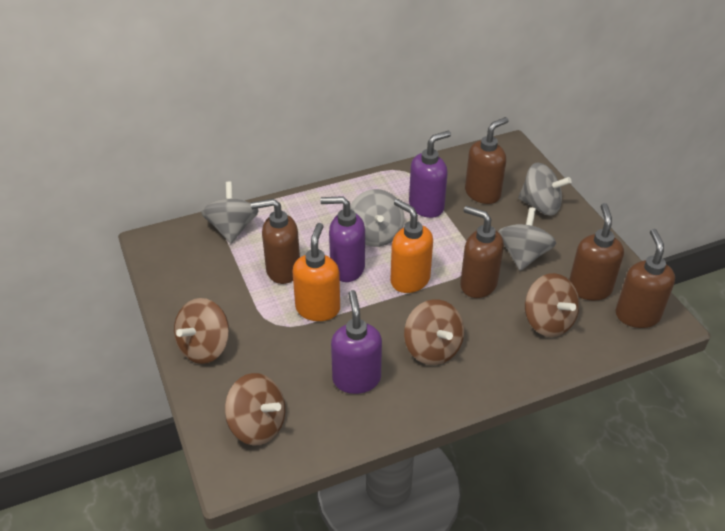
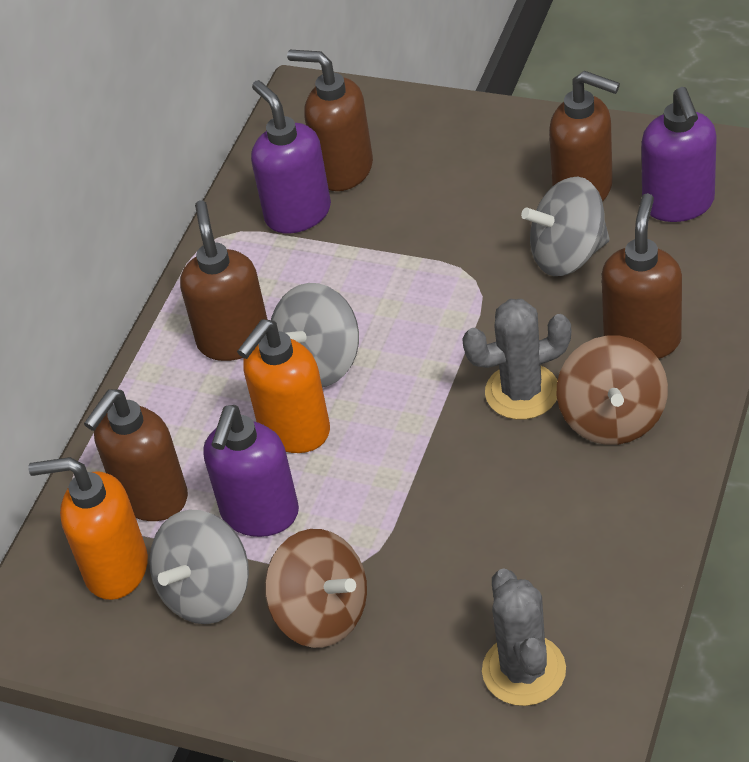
brown spinning top: 4 -> 2
grey cactus: 0 -> 2
grey spinning top: 4 -> 3

